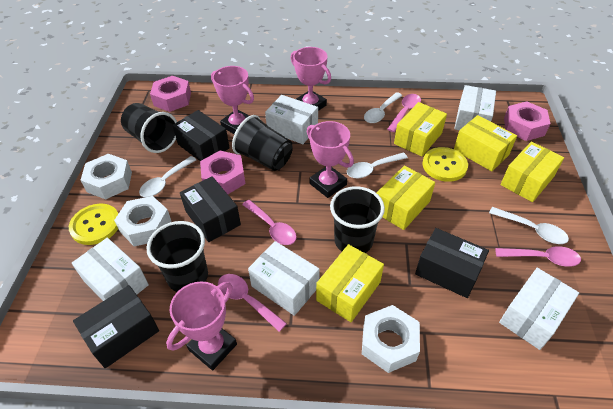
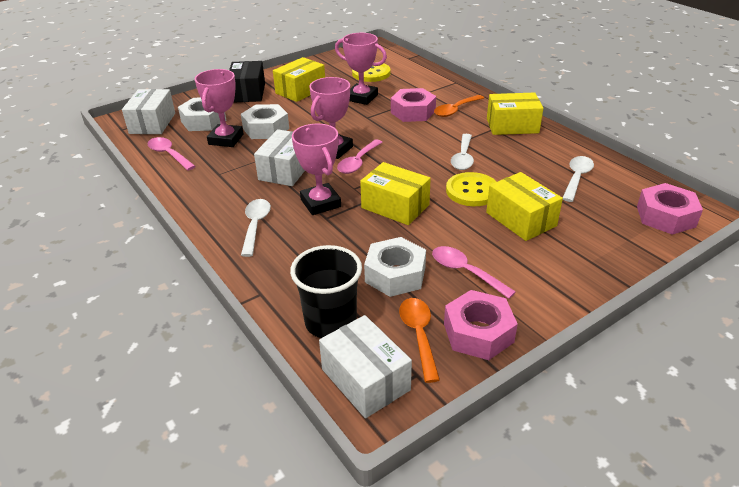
black box: 4 -> 1
black cup: 4 -> 1
orange spoon: 0 -> 2
pink spoon: 4 -> 3
white box: 5 -> 3
white spoon: 4 -> 3
yellow box: 5 -> 4

